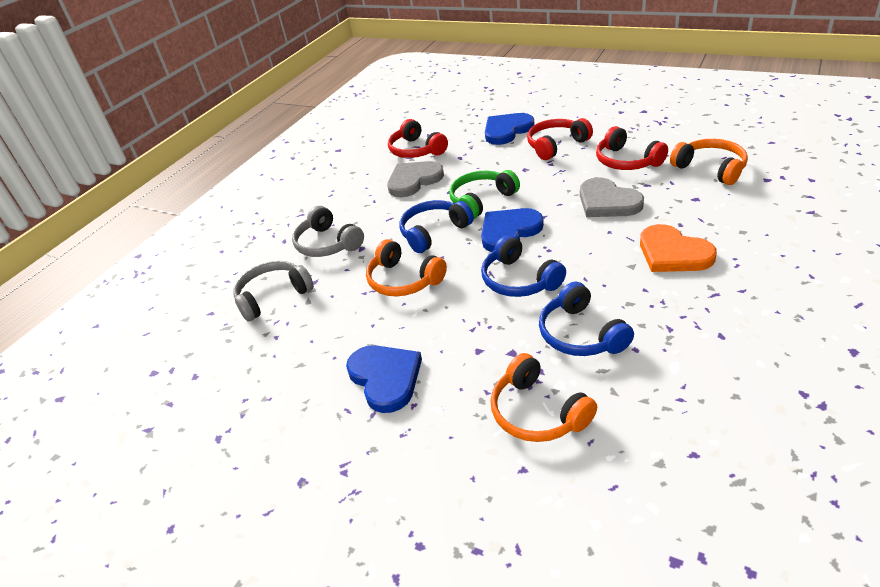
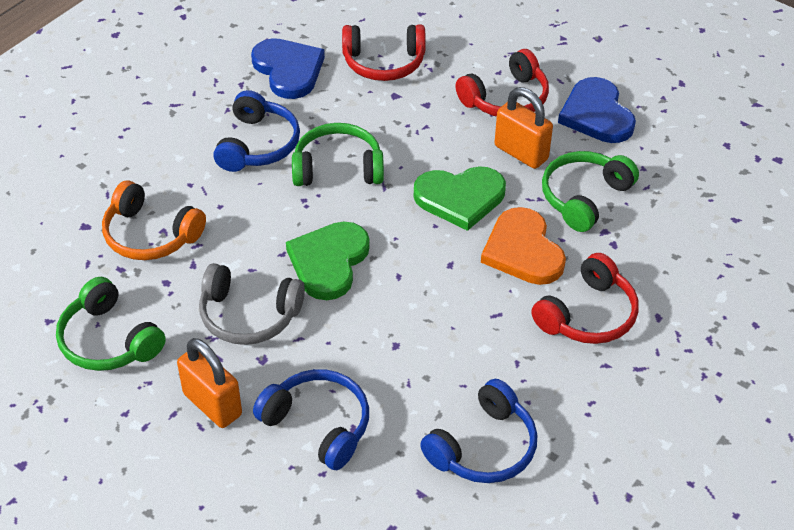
blue heart: 3 -> 2
green headphones: 1 -> 3
green heart: 0 -> 2
grey headphones: 2 -> 1
grey heart: 2 -> 0
orange headphones: 3 -> 1
orange padlock: 0 -> 2

